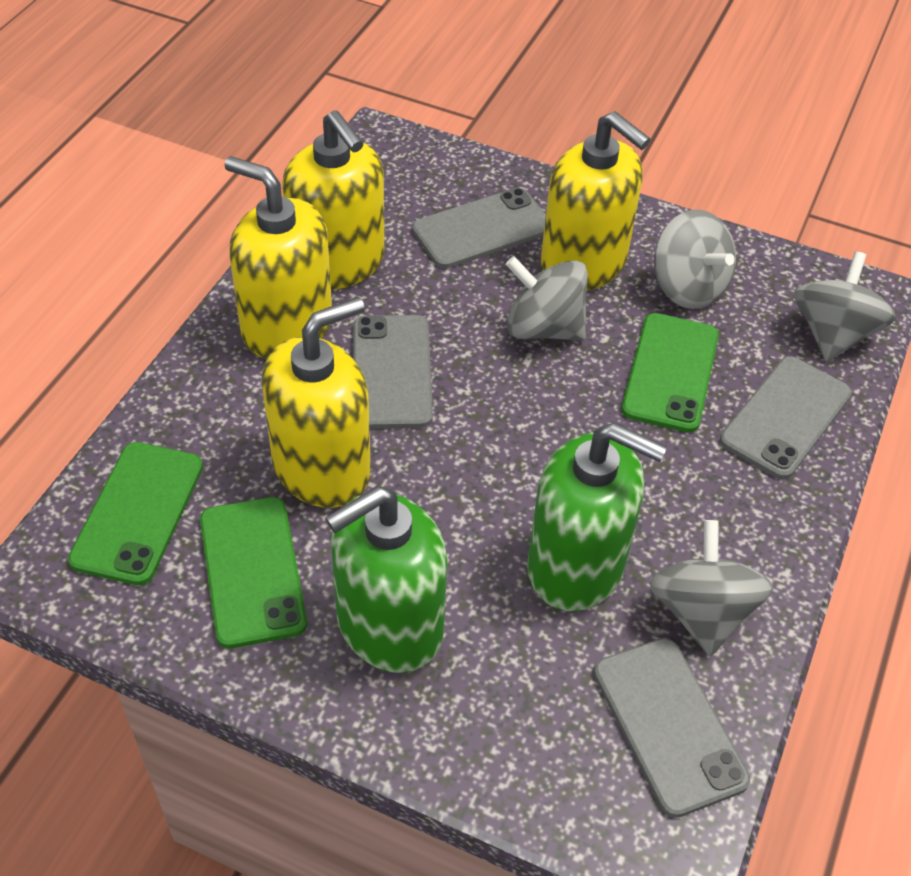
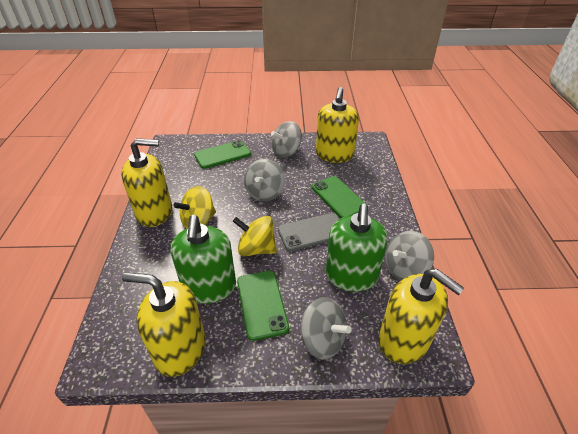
grey phone: 4 -> 1
yellow spinning top: 0 -> 2

